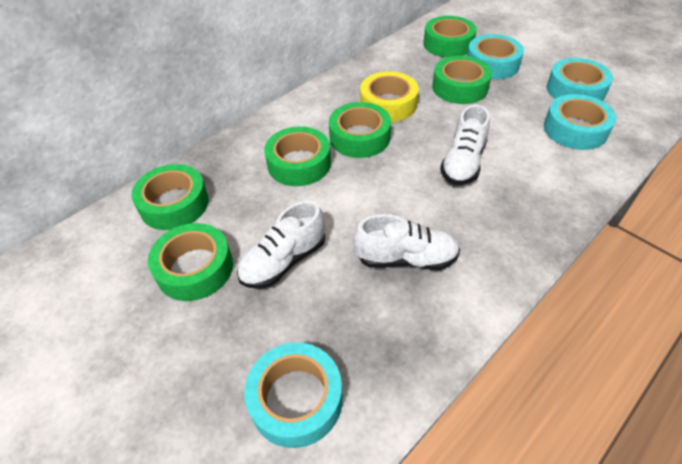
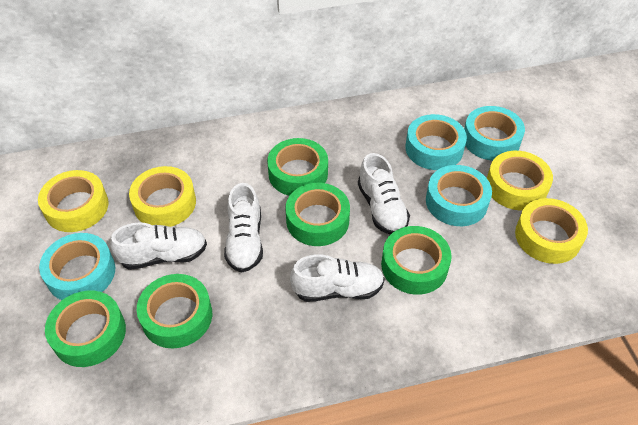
green tape: 6 -> 5
white shoe: 3 -> 4
yellow tape: 1 -> 4

